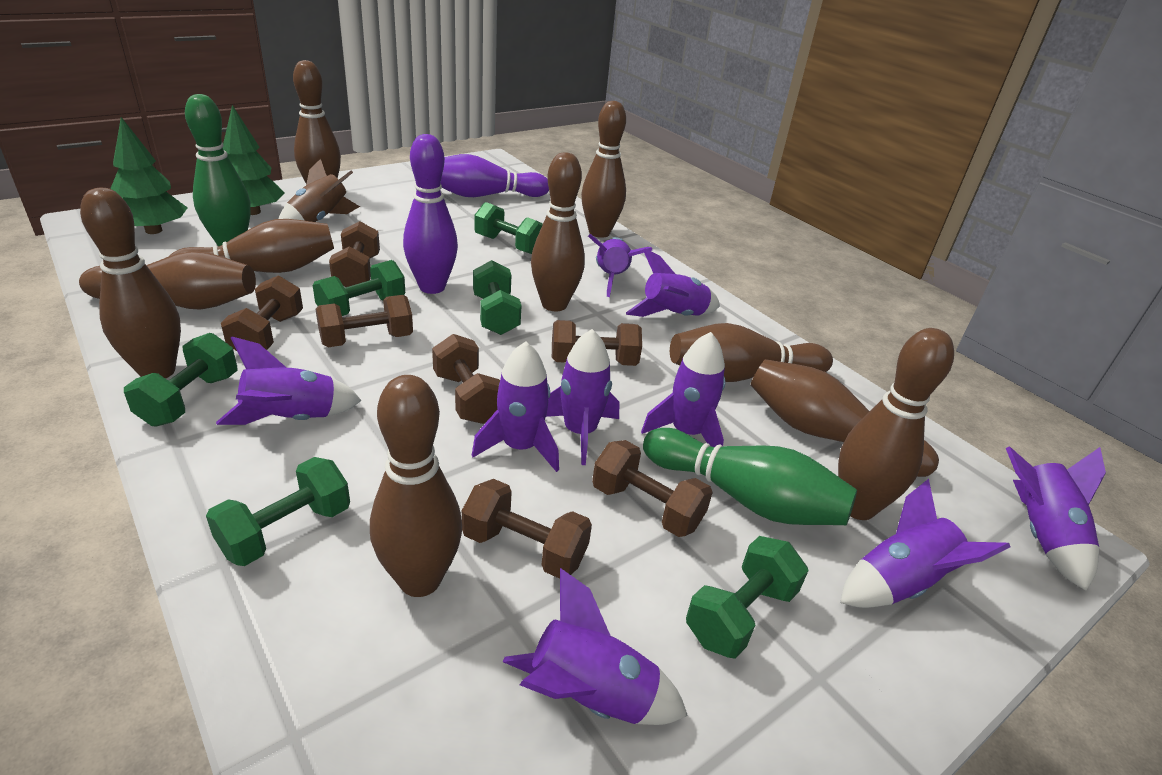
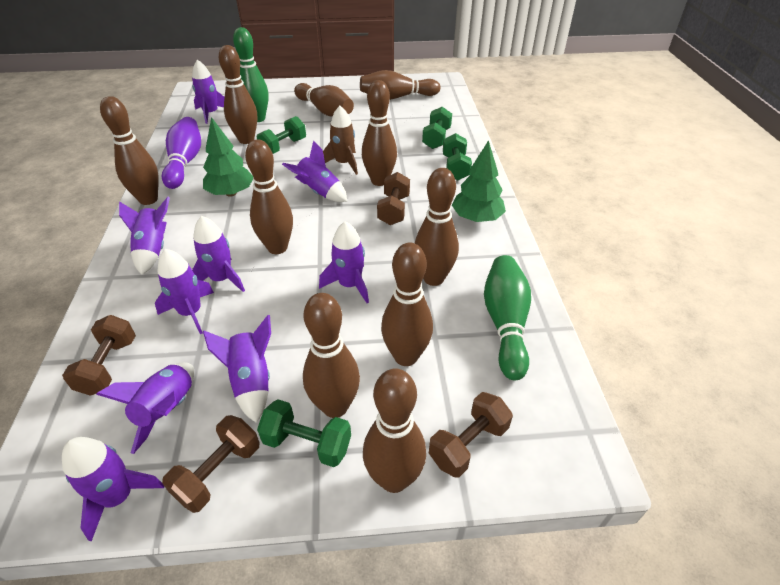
brown dumbbell: 7 -> 4
green dumbbell: 6 -> 4
purple bowling pin: 2 -> 1

